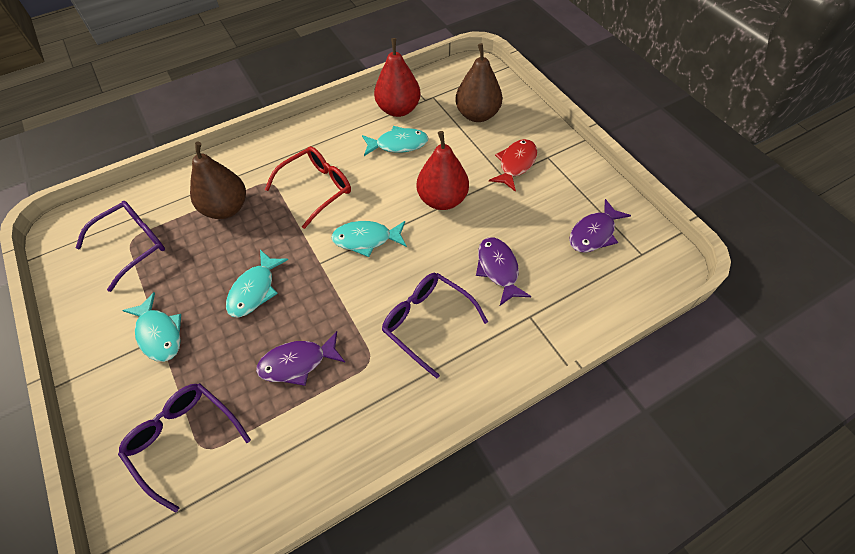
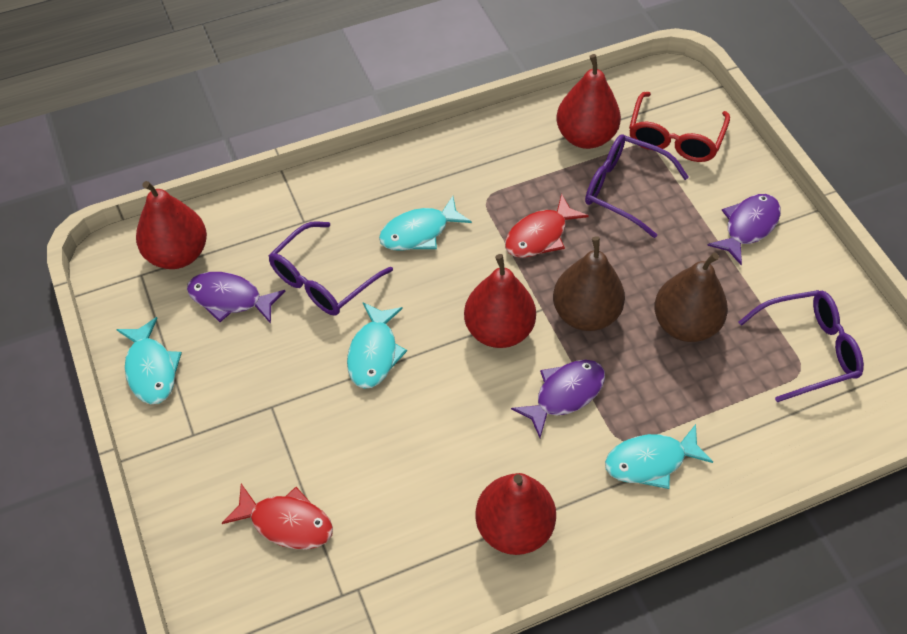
red fish: 1 -> 2
red pear: 2 -> 4

